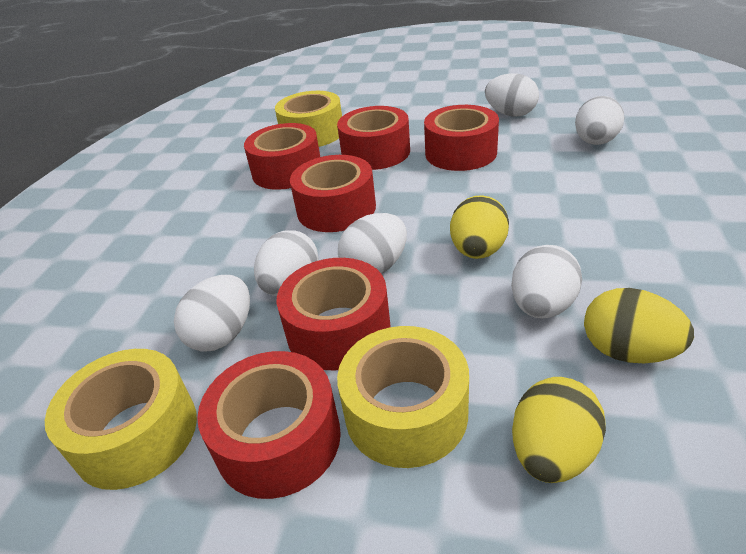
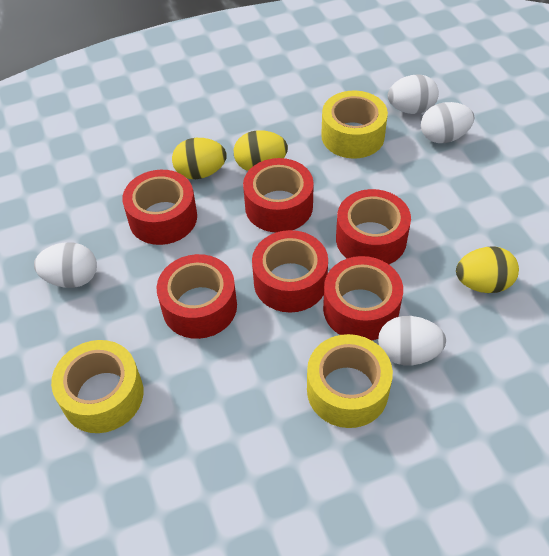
white egg: 6 -> 4

